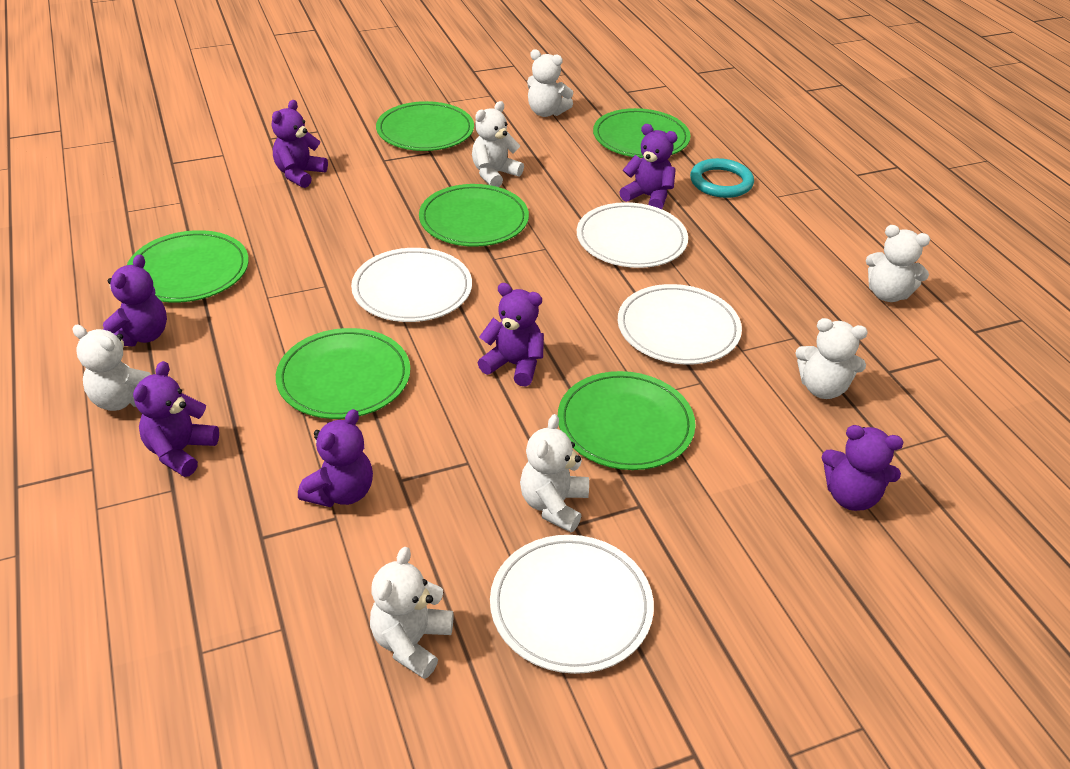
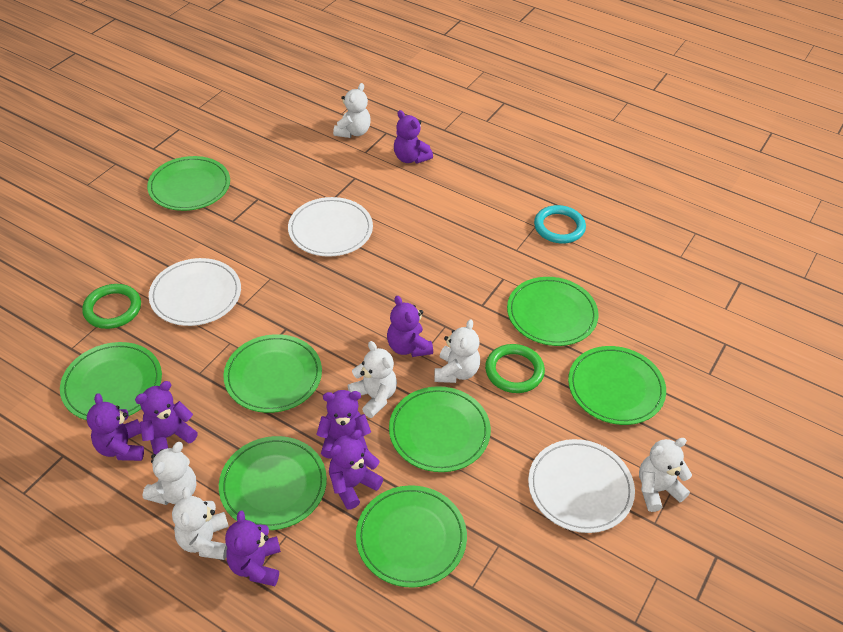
green plate: 6 -> 8
green ring: 0 -> 2
white plate: 4 -> 3
white teddy bear: 7 -> 6

